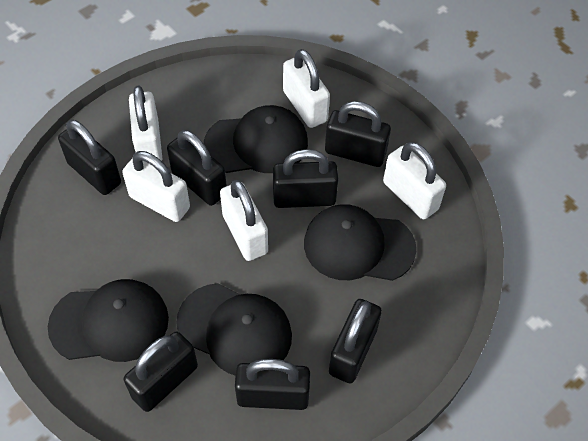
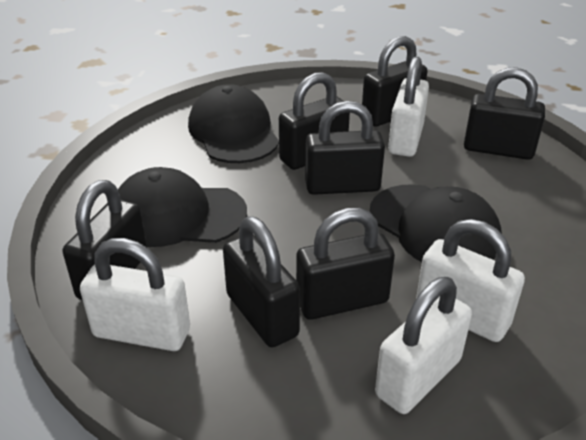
black cap: 4 -> 3
white padlock: 5 -> 4

